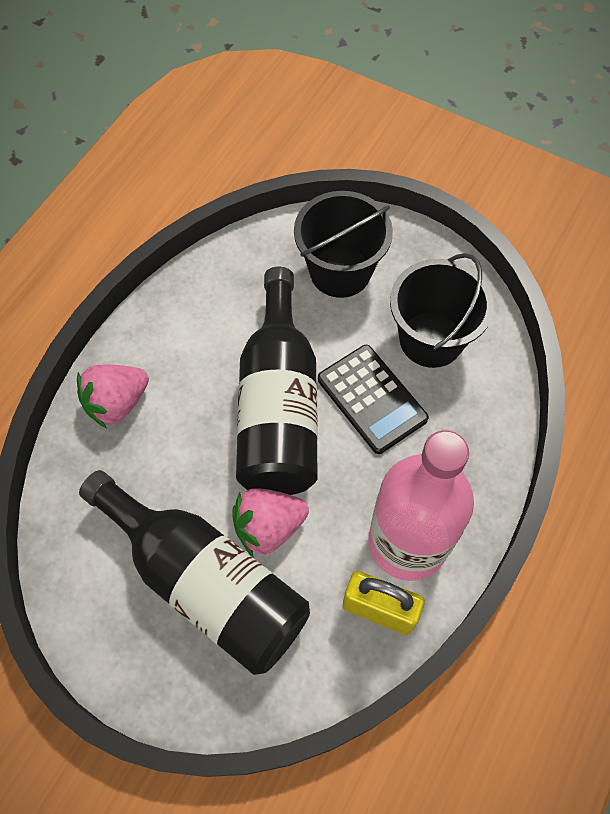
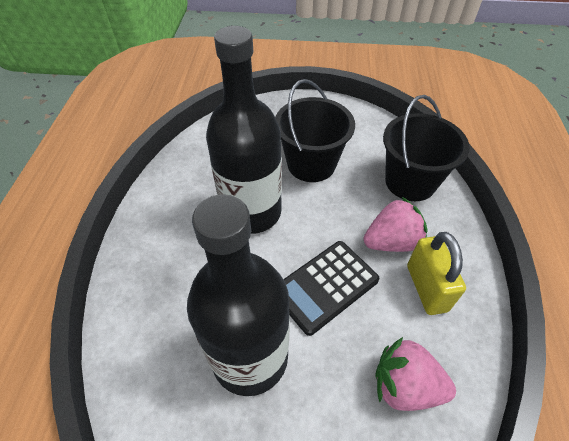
pink bottle: 1 -> 0

